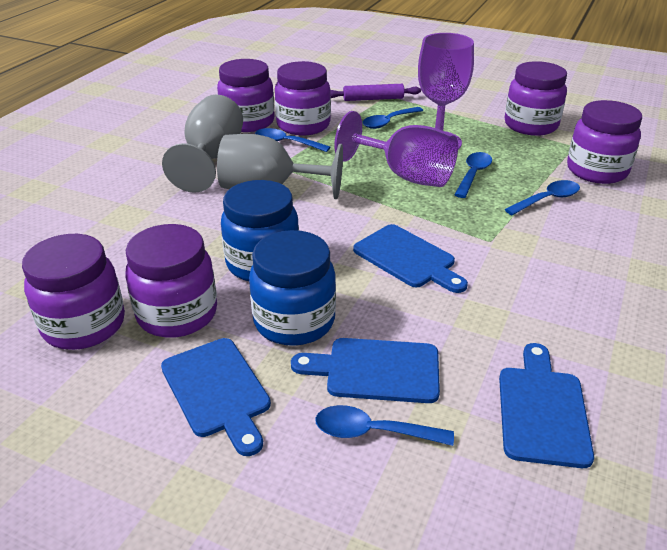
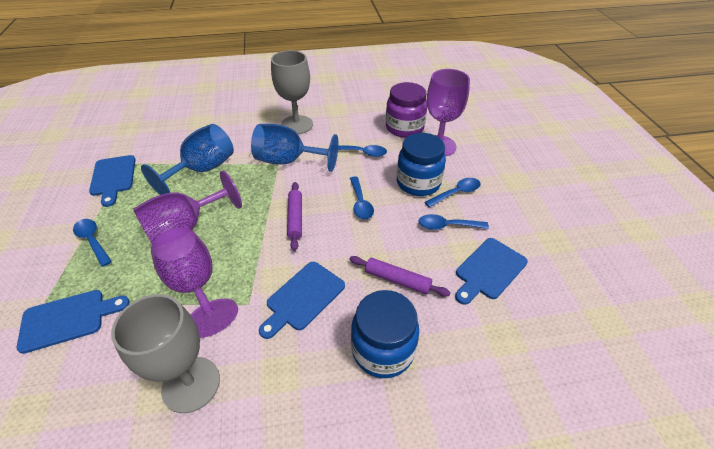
blue goblet: 0 -> 2
purple goblet: 2 -> 3
purple jar: 6 -> 1
purple rolling pin: 1 -> 2

